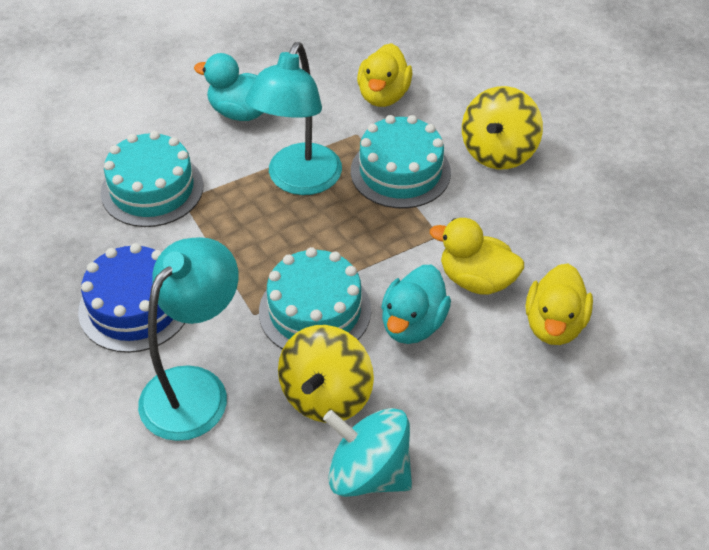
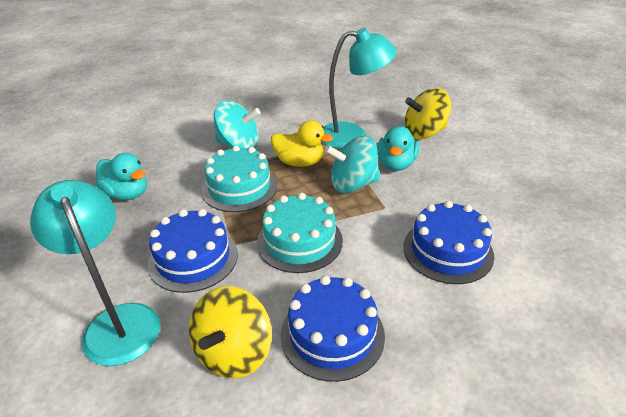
blue cake: 1 -> 3
turquoise cake: 3 -> 2
turquoise spinning top: 1 -> 2
yellow duck: 3 -> 1

